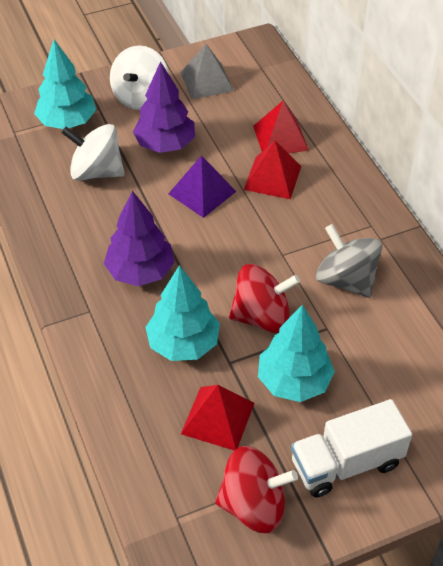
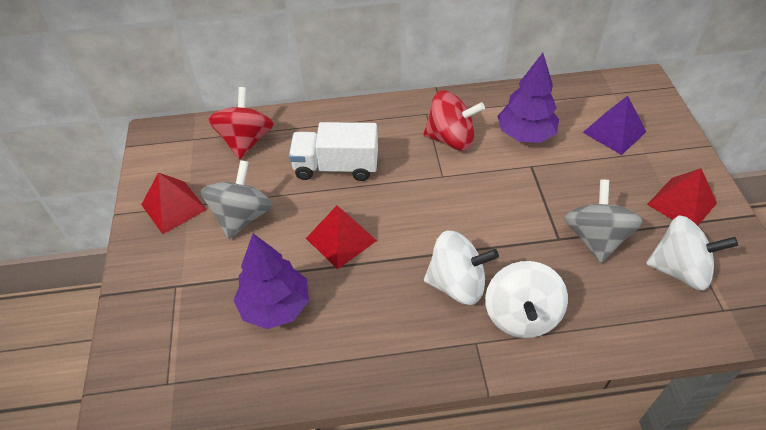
grey pyramid: 1 -> 0
grey spinning top: 1 -> 2
turquoise tree: 3 -> 0
white spinning top: 2 -> 3

